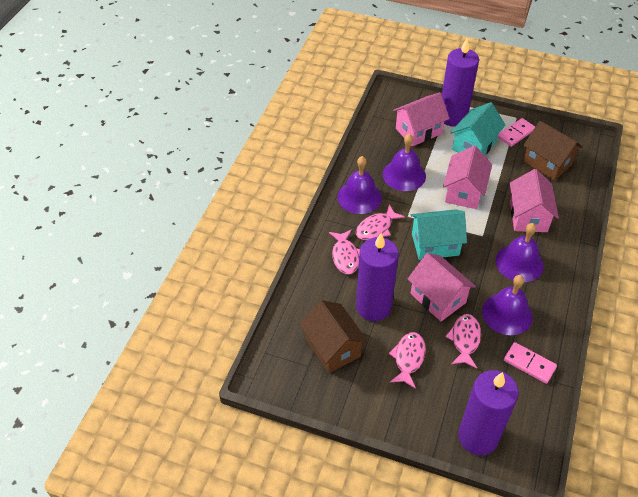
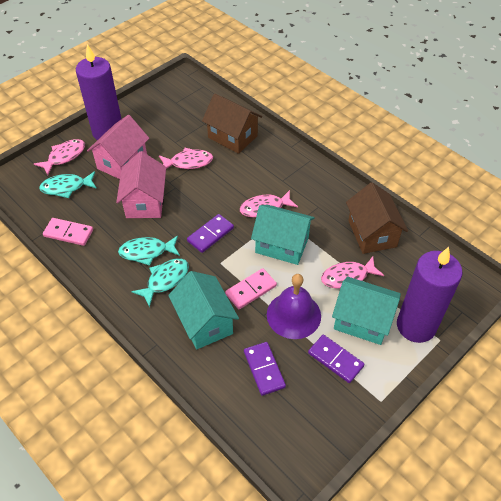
pink house: 4 -> 2
purple bell: 4 -> 1
purple candle: 3 -> 2
purple domino: 0 -> 3
turquoise fish: 0 -> 3
turquoise house: 2 -> 3

